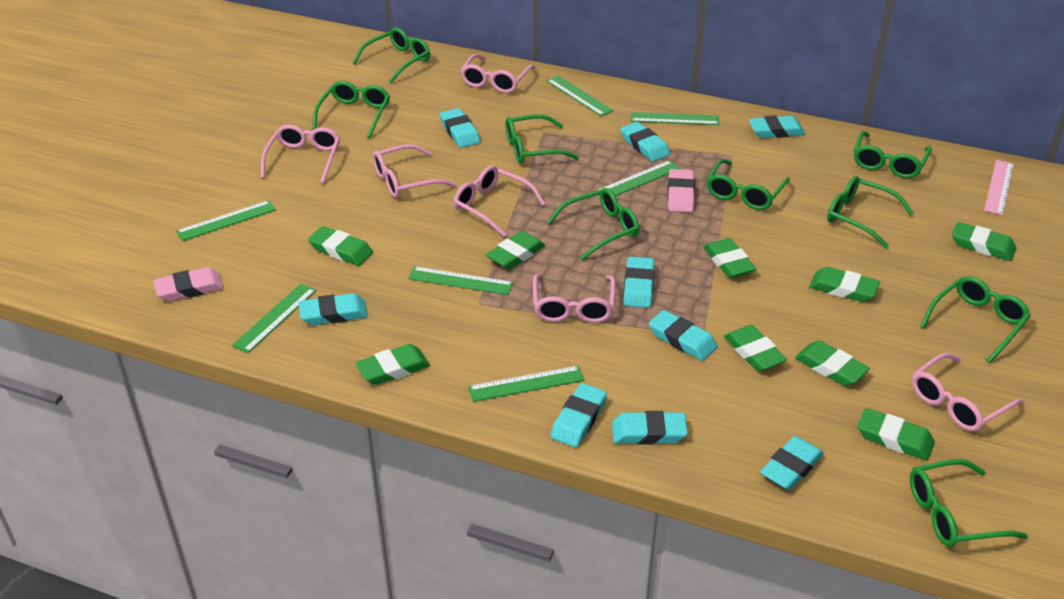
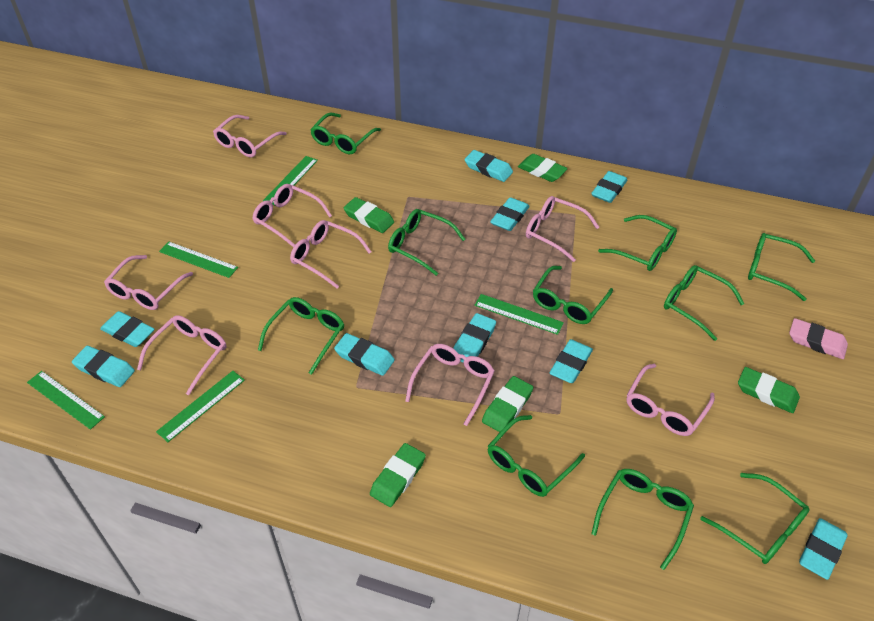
green eraser: 9 -> 5
green glasses: 9 -> 10
green ruler: 7 -> 5
pink eraser: 2 -> 1
pink glasses: 6 -> 8
pink ruler: 1 -> 0

